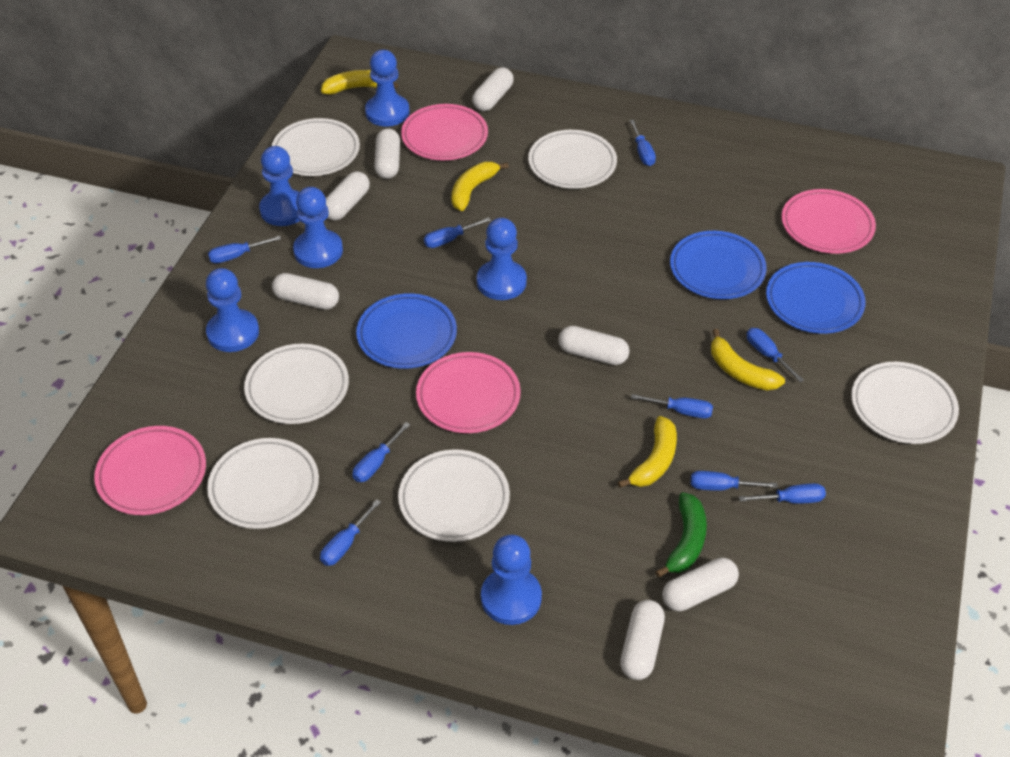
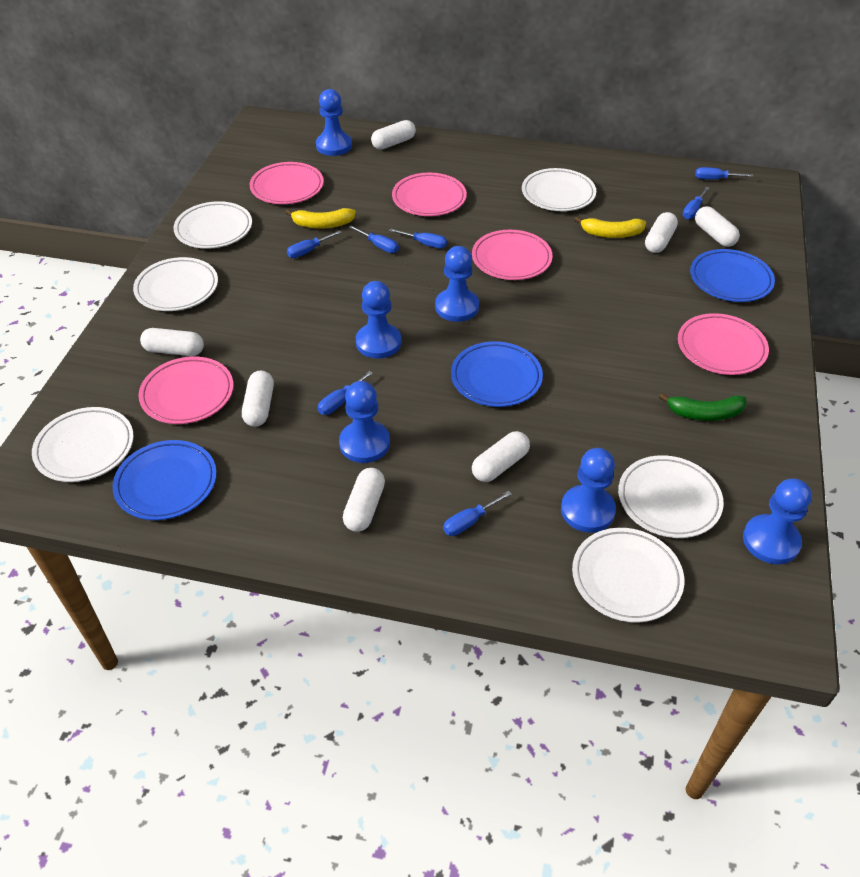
blue screwdriver: 9 -> 7
pink plate: 4 -> 5
yellow banana: 4 -> 2

